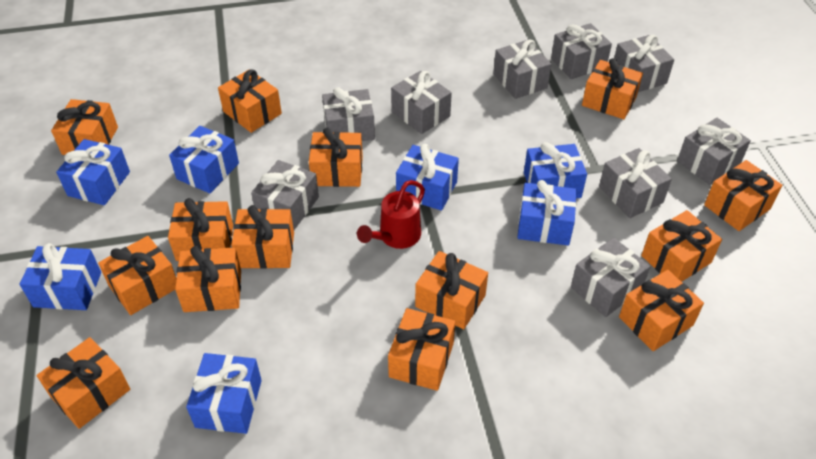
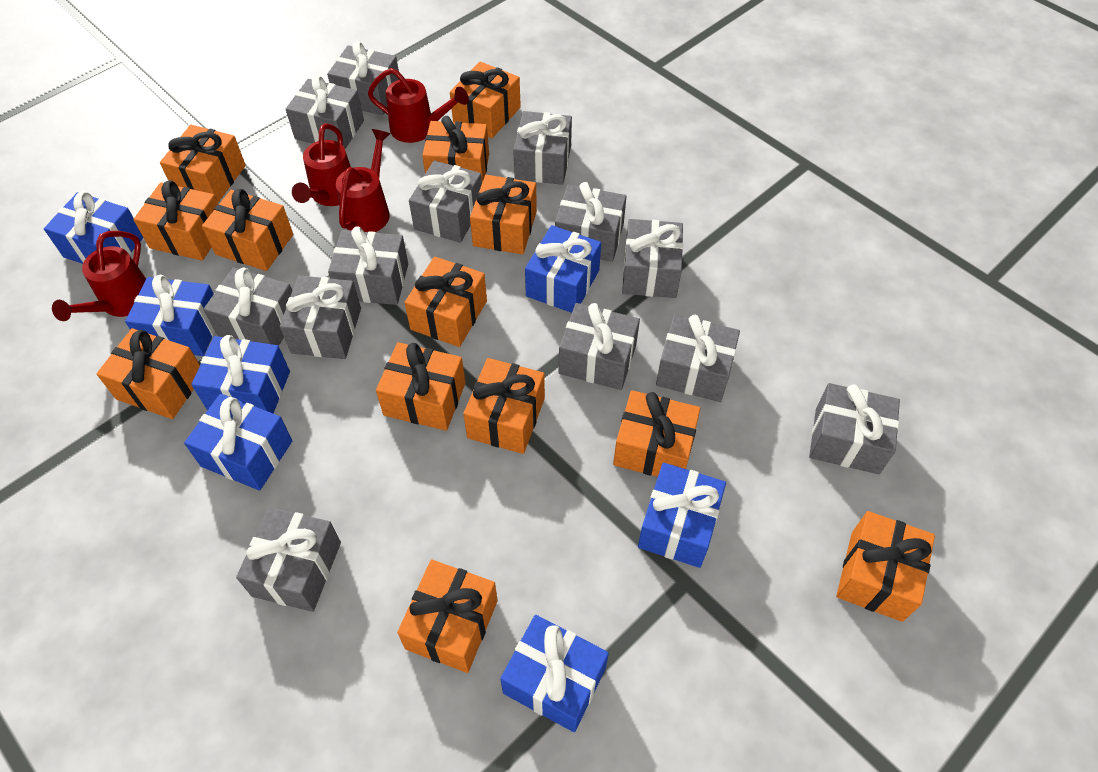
grey gift: 9 -> 13
orange gift: 14 -> 13
red watering can: 1 -> 4

